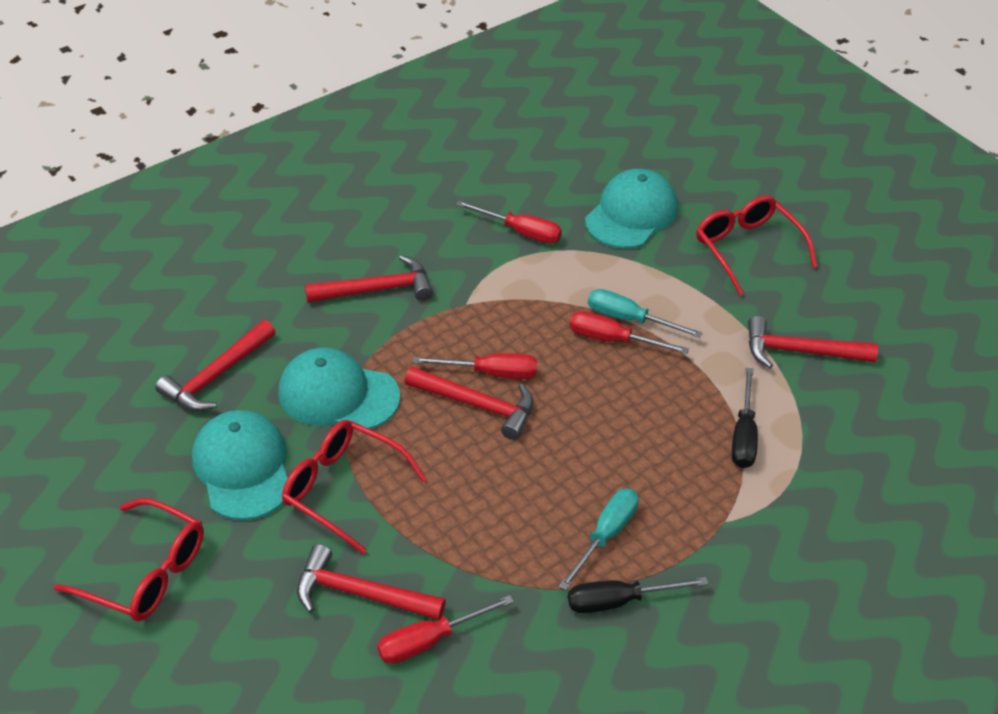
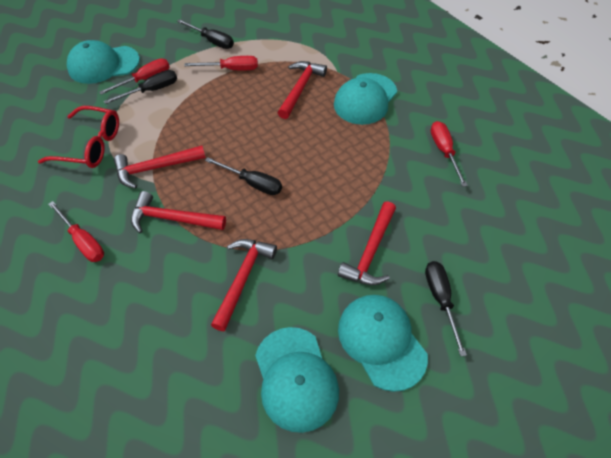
black screwdriver: 2 -> 4
red glasses: 3 -> 1
turquoise cap: 3 -> 4
turquoise screwdriver: 2 -> 0

